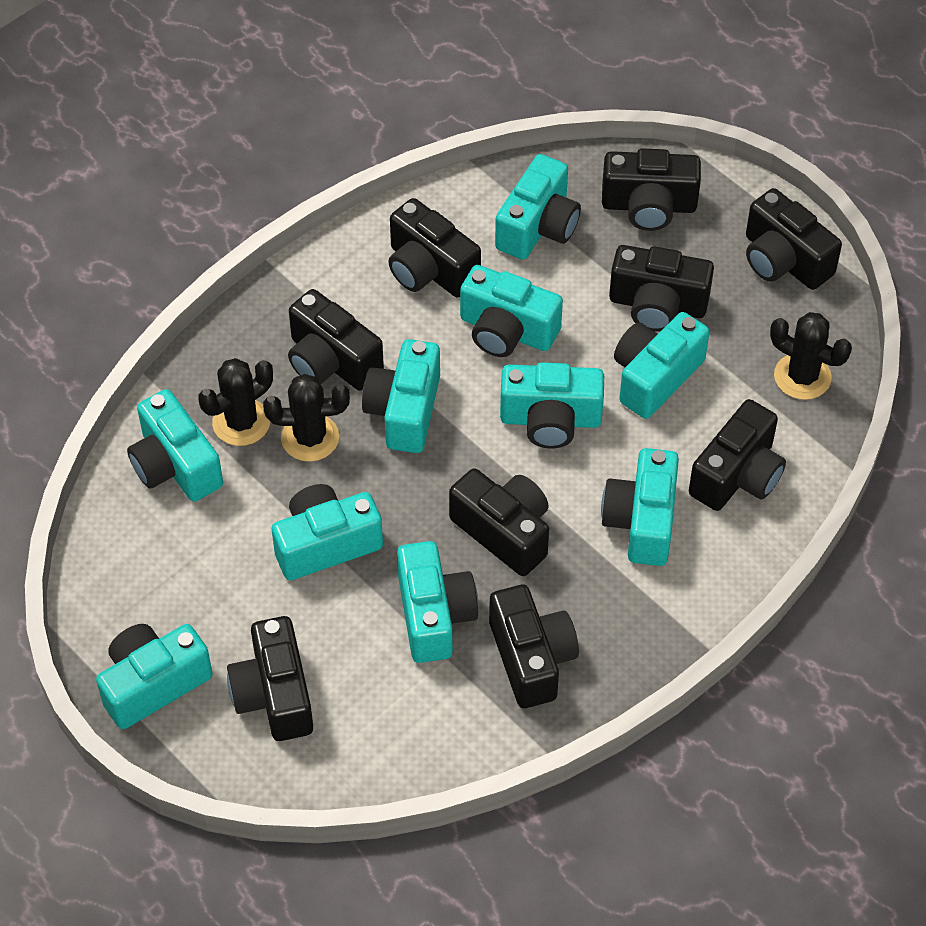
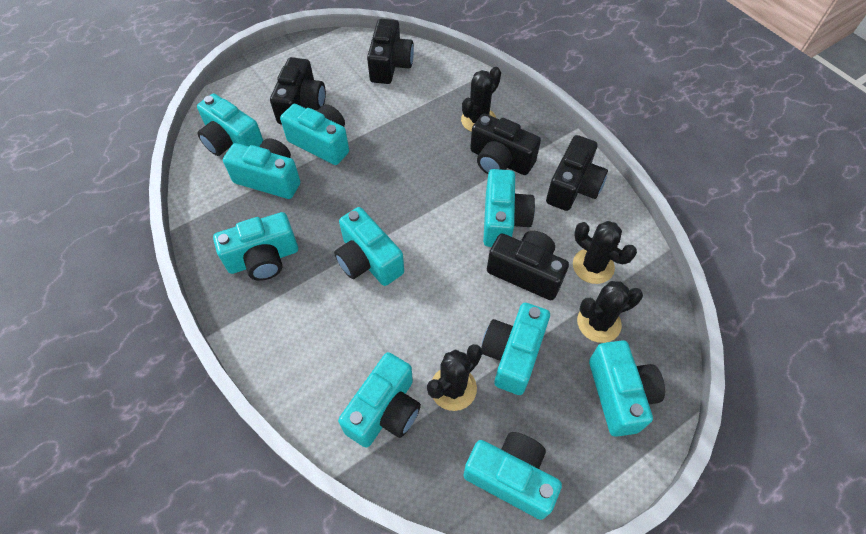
black cactus: 3 -> 4
black camera: 9 -> 5

